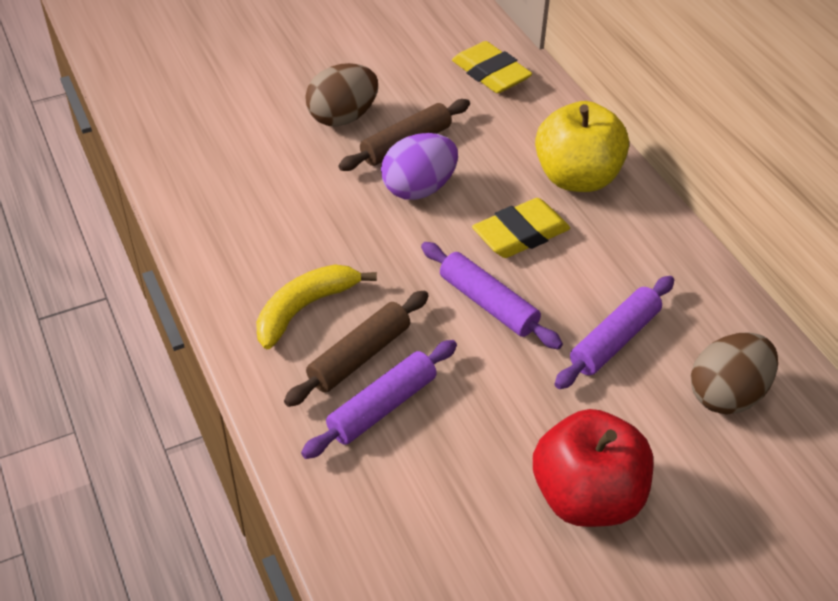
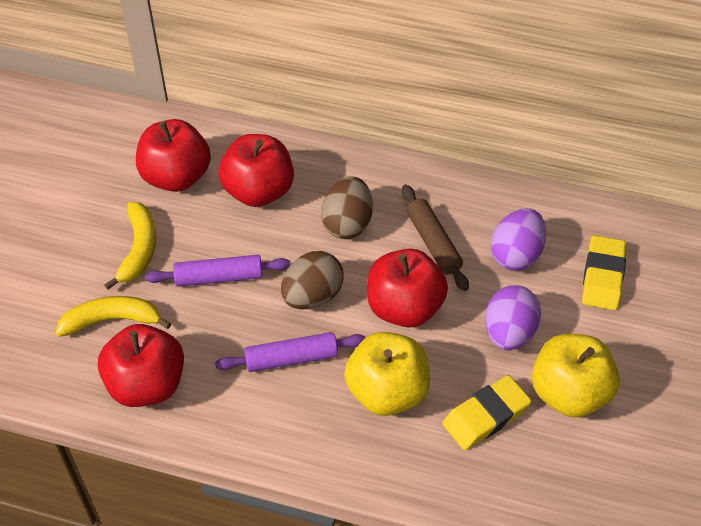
brown rolling pin: 2 -> 1
purple egg: 1 -> 2
purple rolling pin: 3 -> 2
red apple: 1 -> 4
yellow apple: 1 -> 2
yellow banana: 1 -> 2

